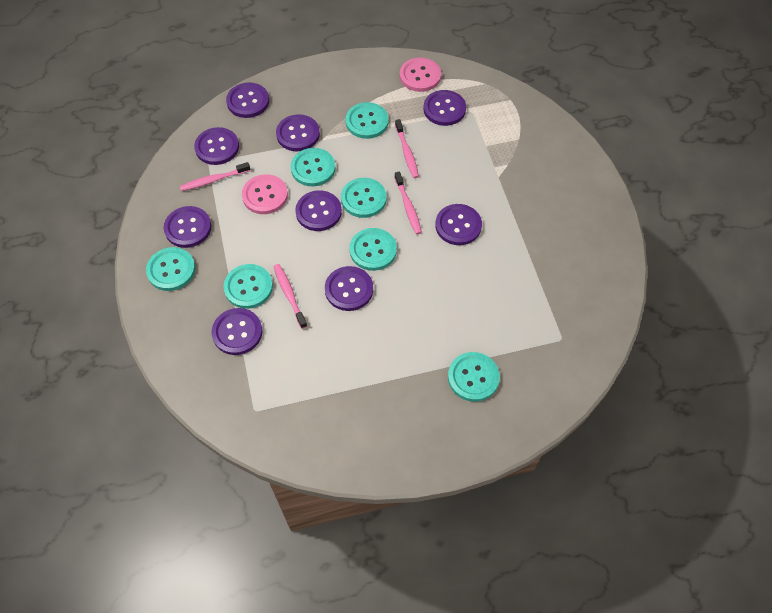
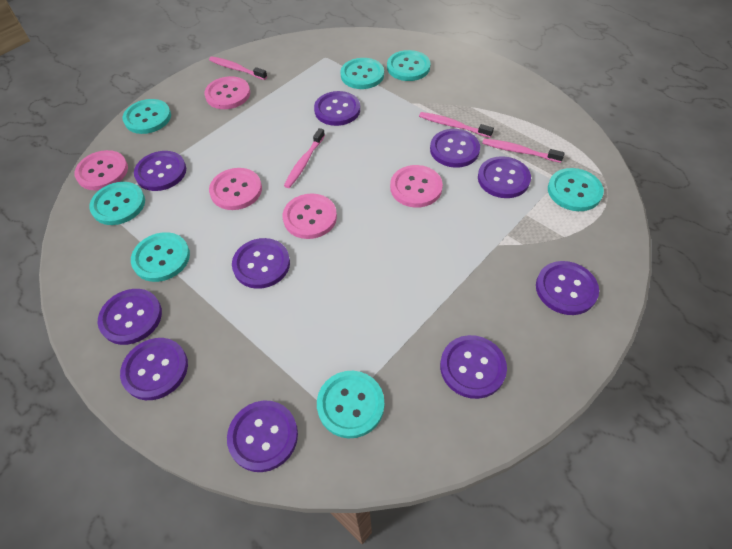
pink button: 2 -> 5
purple button: 9 -> 10

